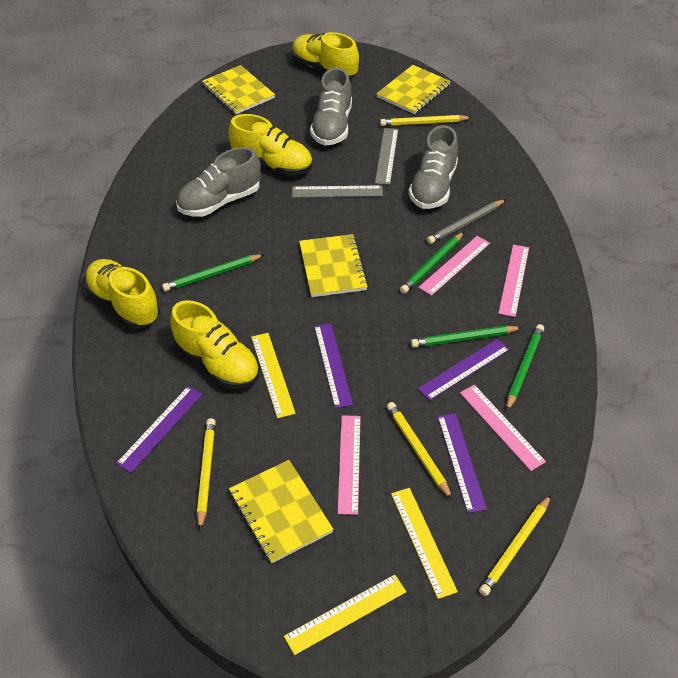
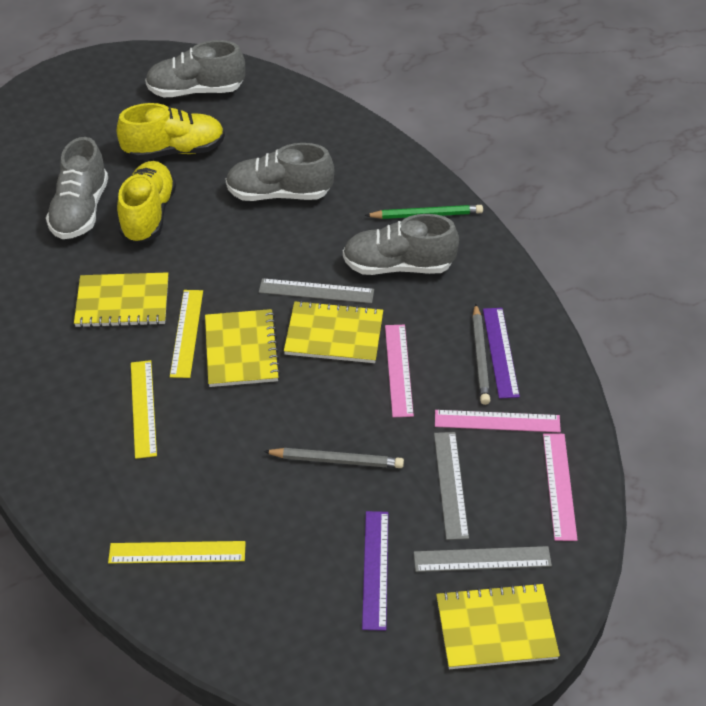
green pencil: 4 -> 1
grey pencil: 1 -> 2
grey ruler: 2 -> 3
grey shoe: 3 -> 4
pink ruler: 4 -> 3
purple ruler: 4 -> 2
yellow pencil: 4 -> 0
yellow shoe: 4 -> 2

